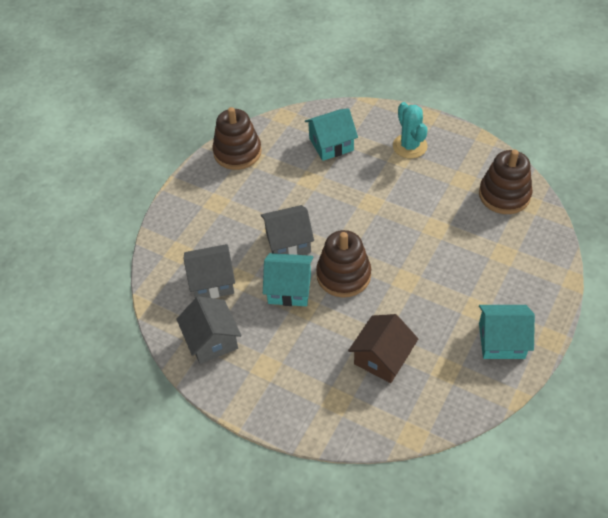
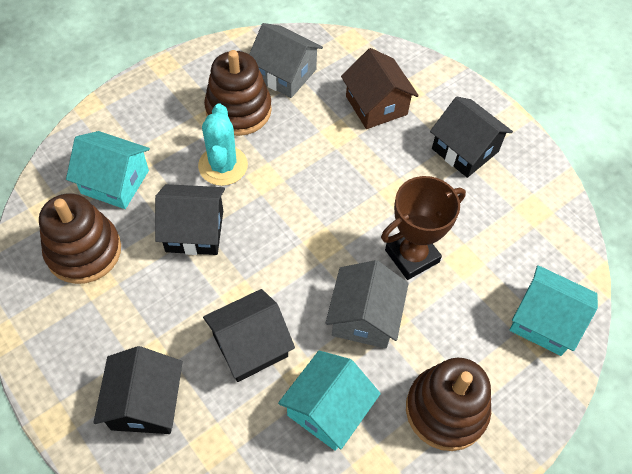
black house: 0 -> 4
brown trophy: 0 -> 1
grey house: 3 -> 2

